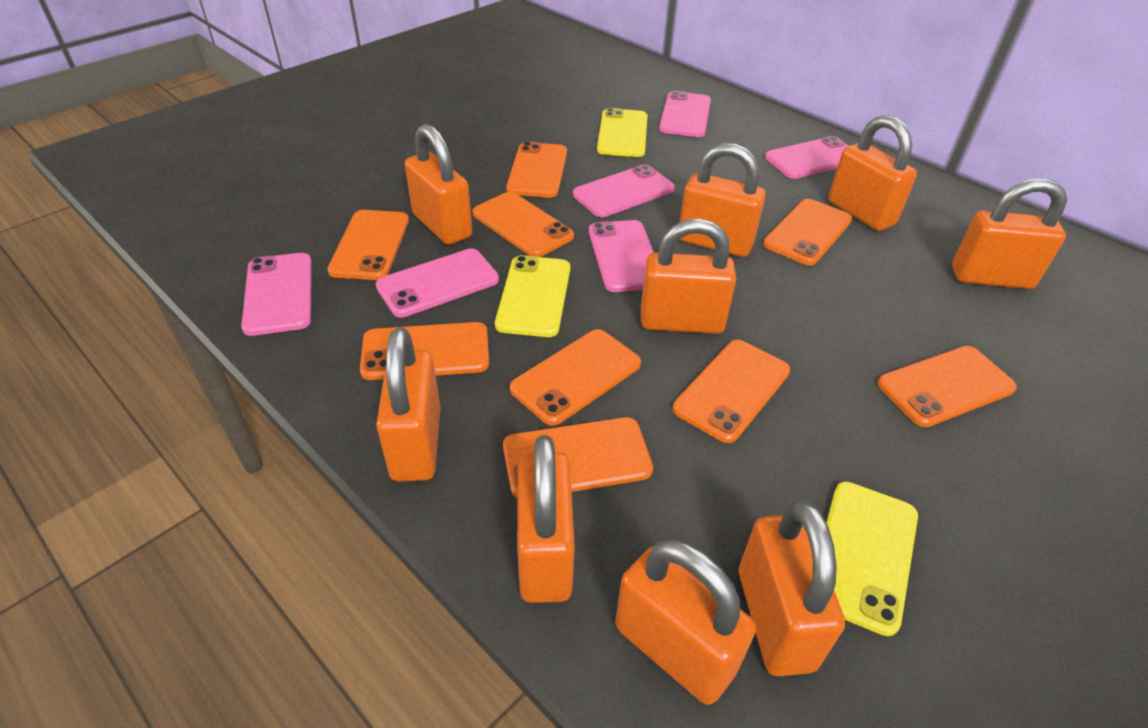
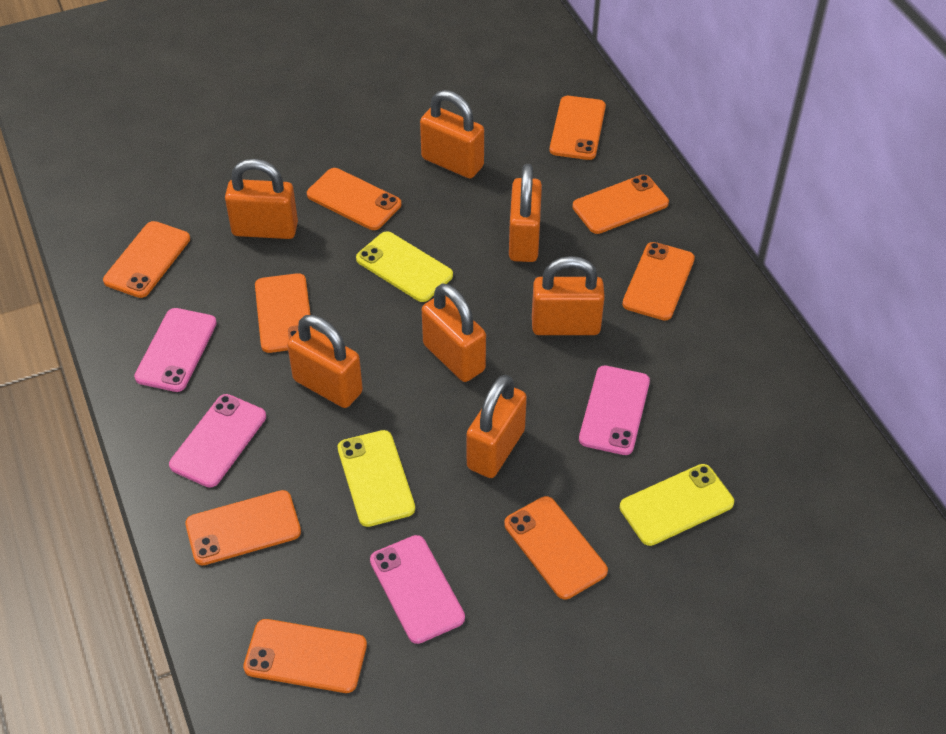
orange padlock: 9 -> 7
pink phone: 6 -> 4

